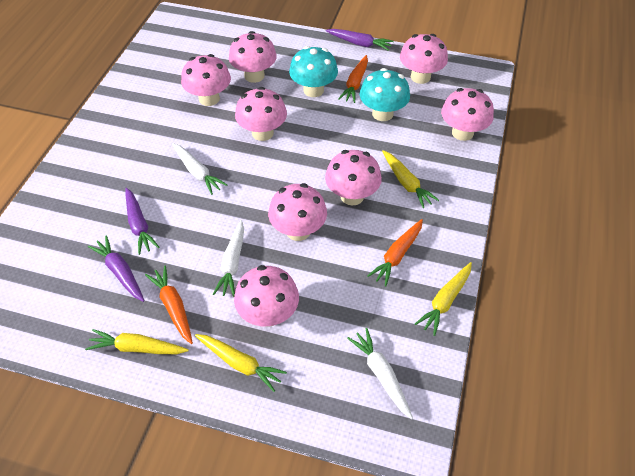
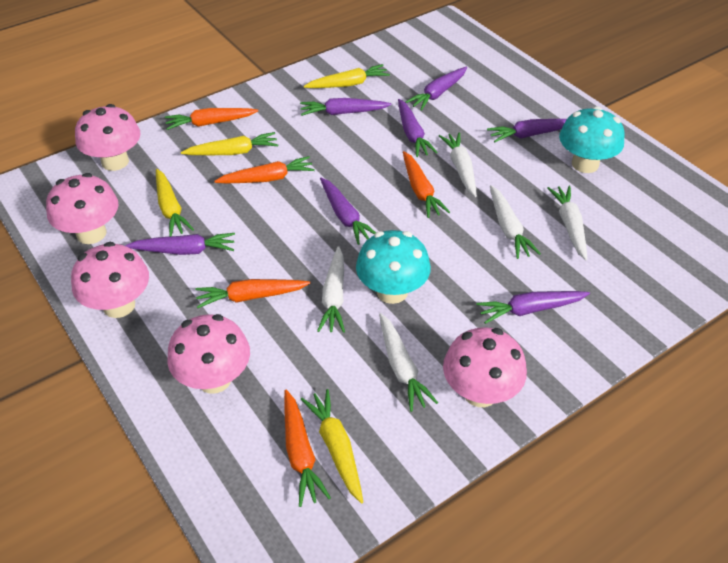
orange carrot: 3 -> 5
pink mushroom: 8 -> 5
purple carrot: 3 -> 7
white carrot: 3 -> 5

